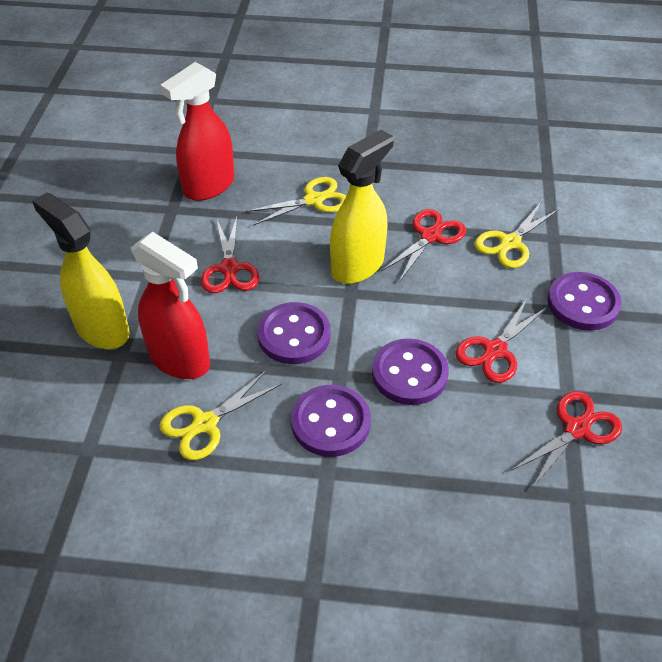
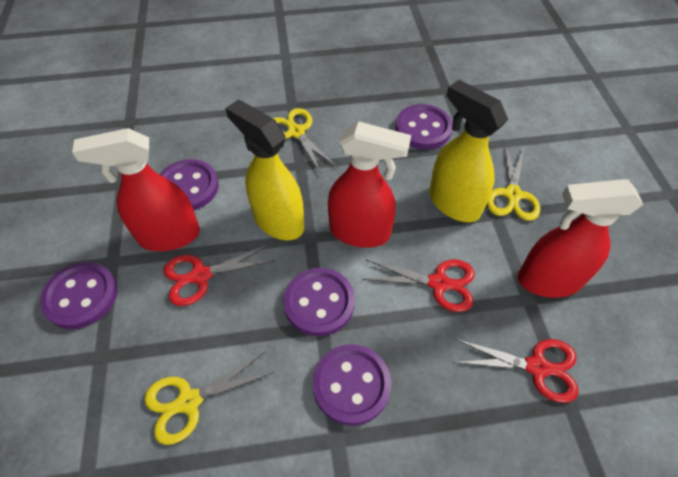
purple button: 4 -> 5
red scissors: 4 -> 3
red spray bottle: 2 -> 3

